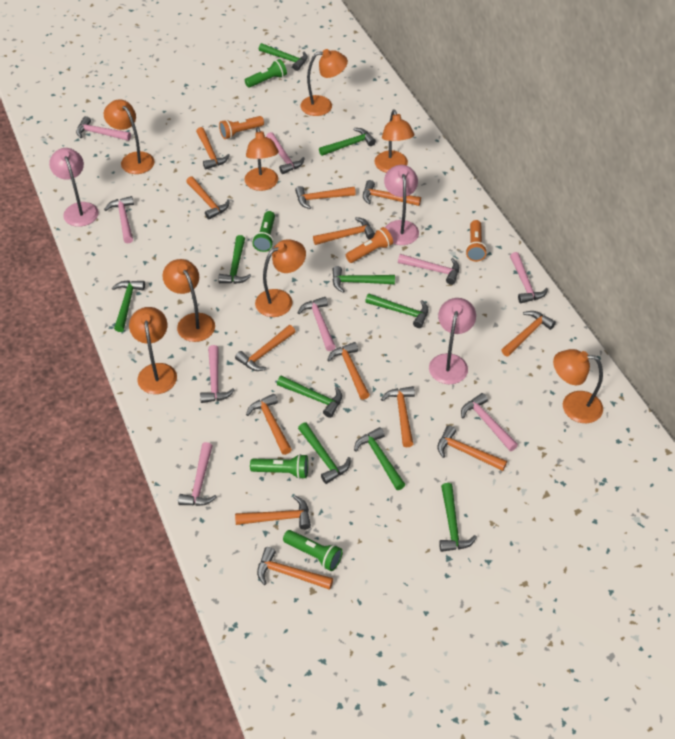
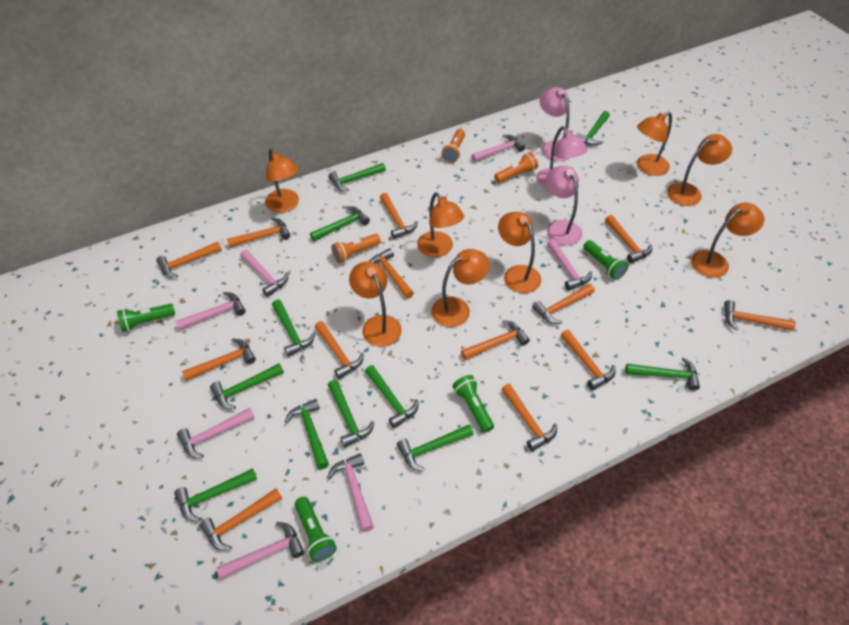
green hammer: 10 -> 11
pink hammer: 9 -> 7

